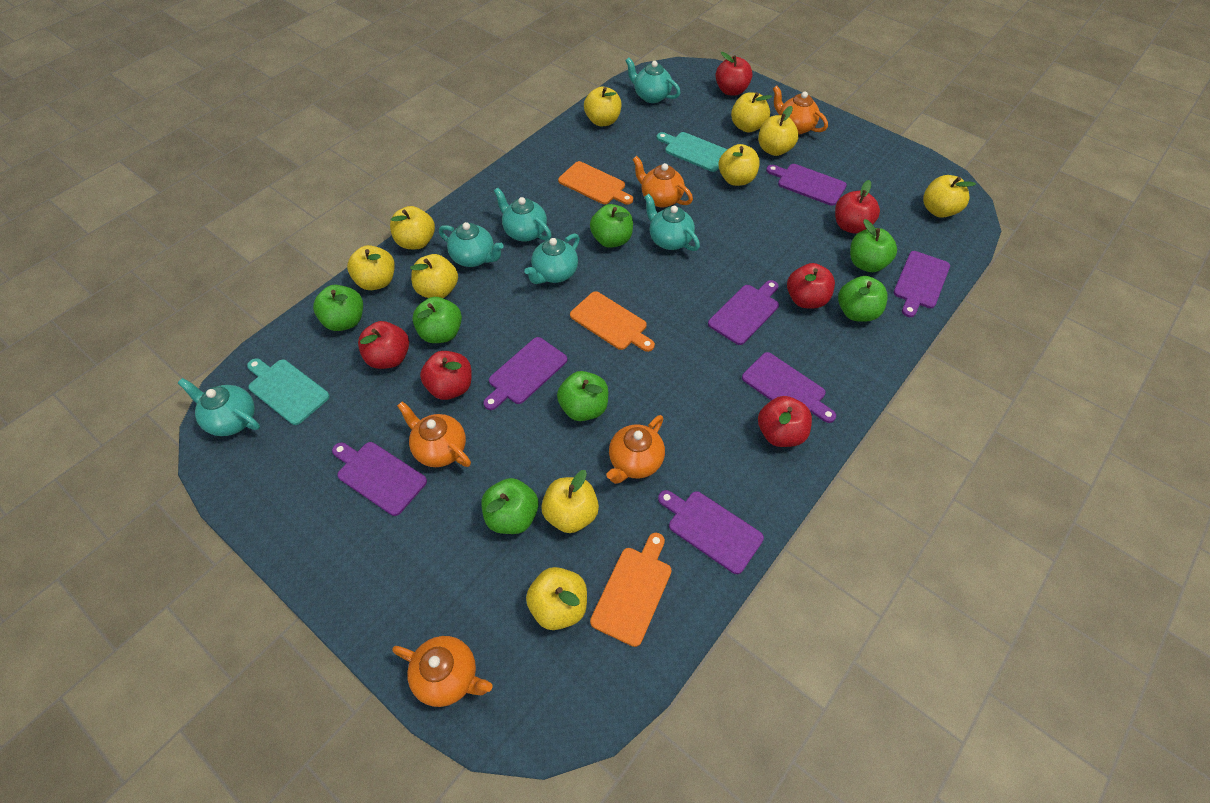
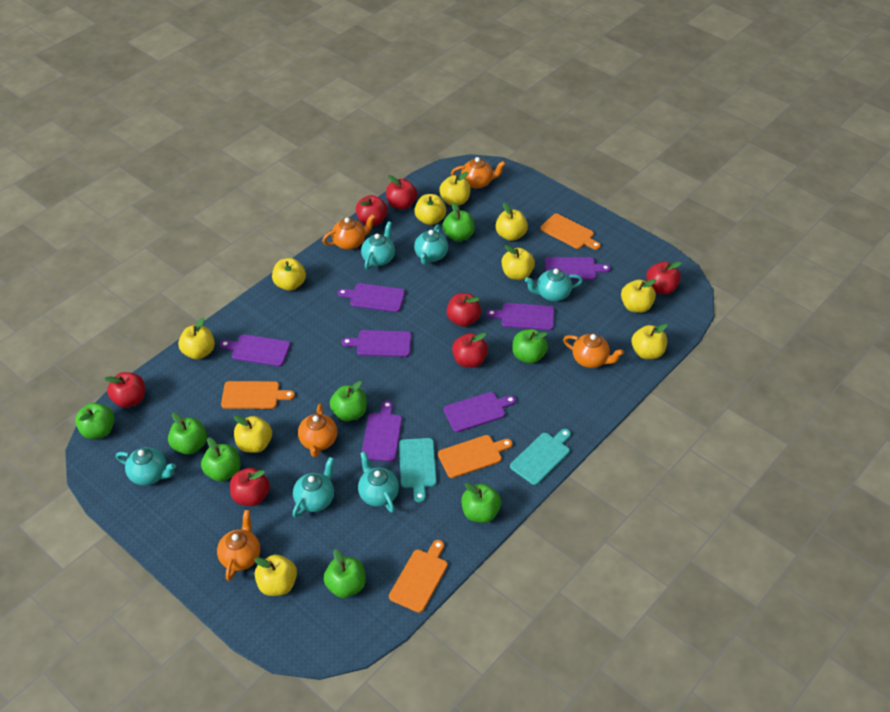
green apple: 7 -> 8
orange cutting board: 3 -> 4
red apple: 6 -> 7

